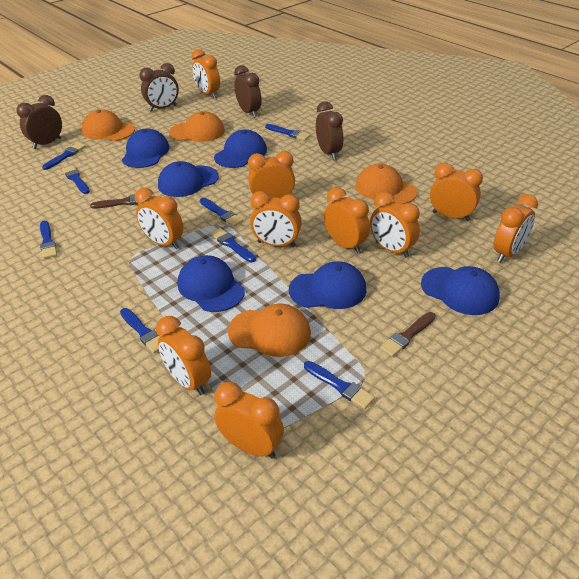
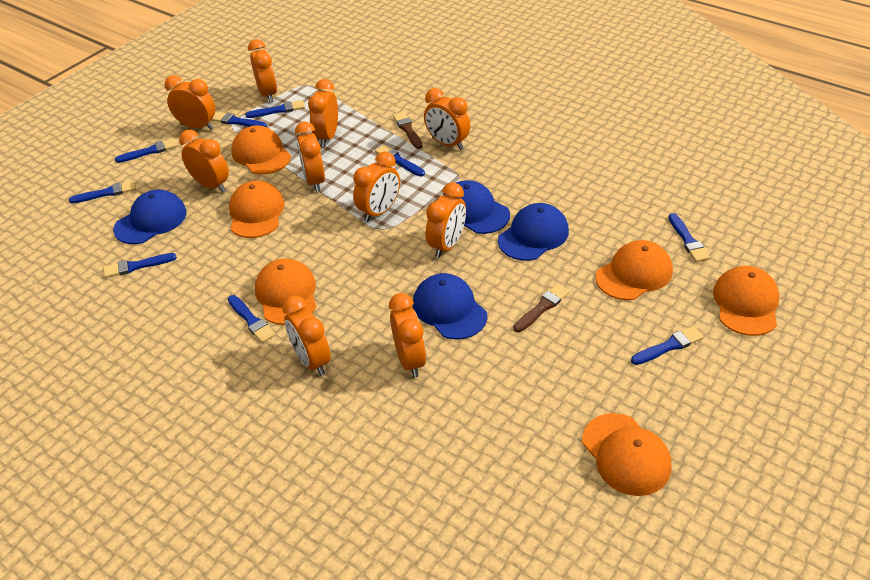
blue brush: 8 -> 9
blue cap: 6 -> 4
brown clock: 4 -> 0
orange cap: 4 -> 6

